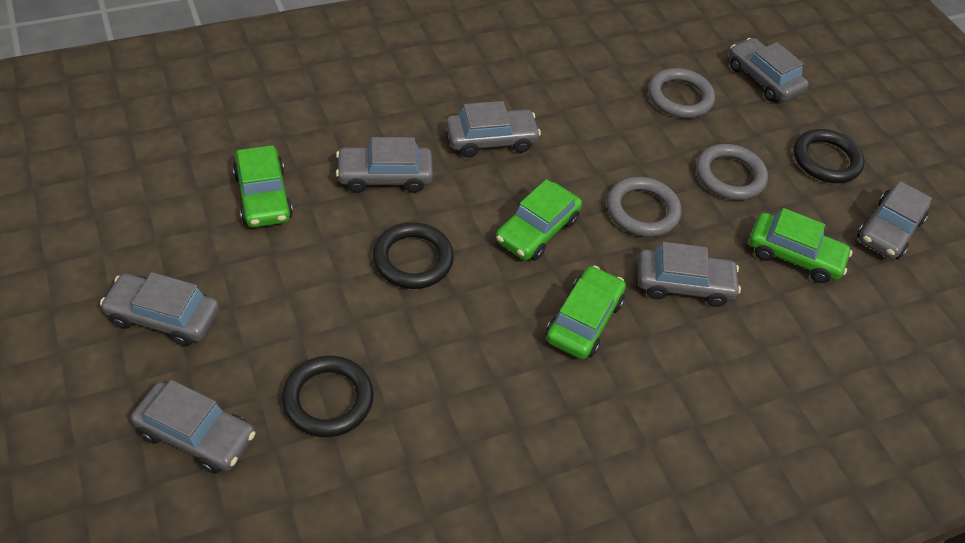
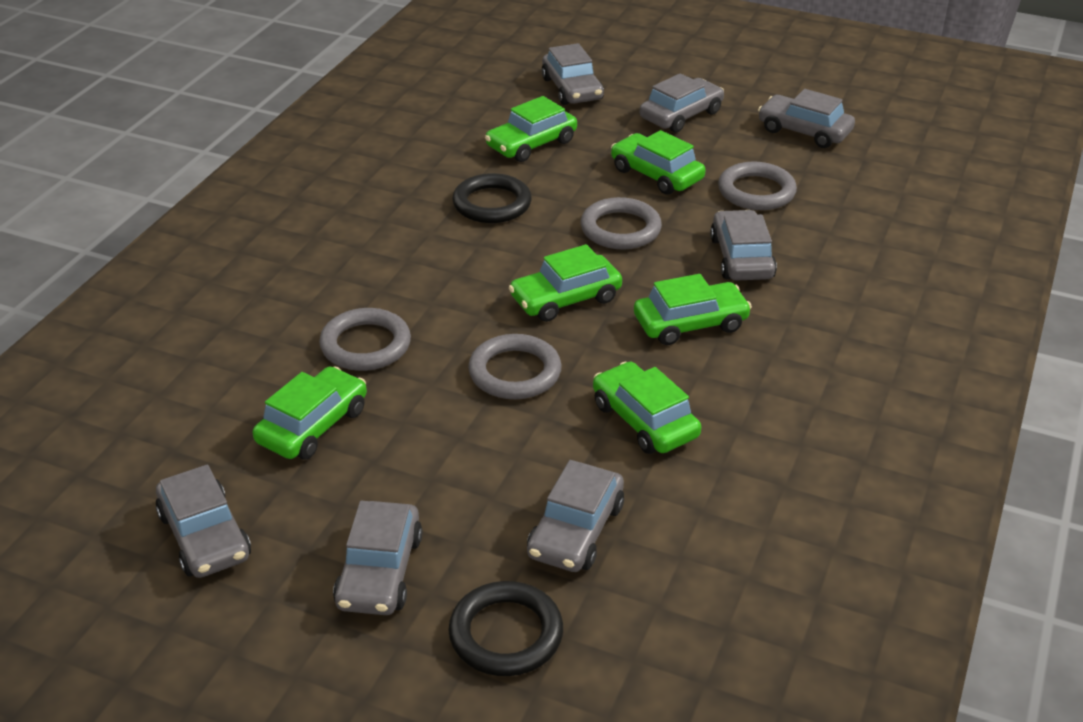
black ring: 3 -> 2
green car: 4 -> 6
grey ring: 3 -> 4

